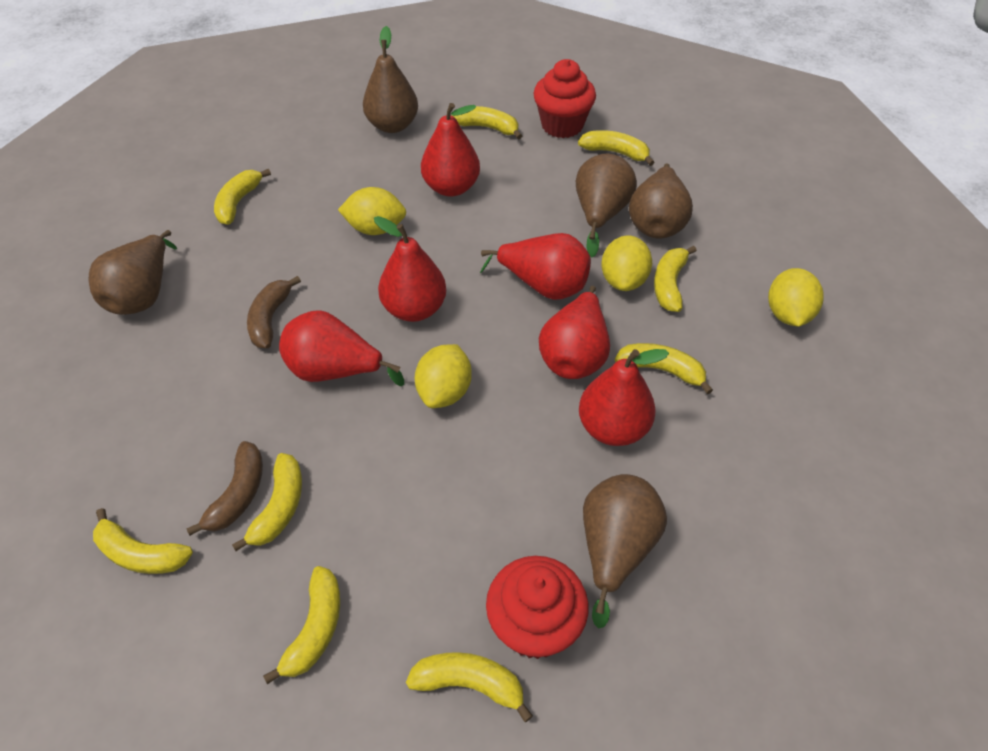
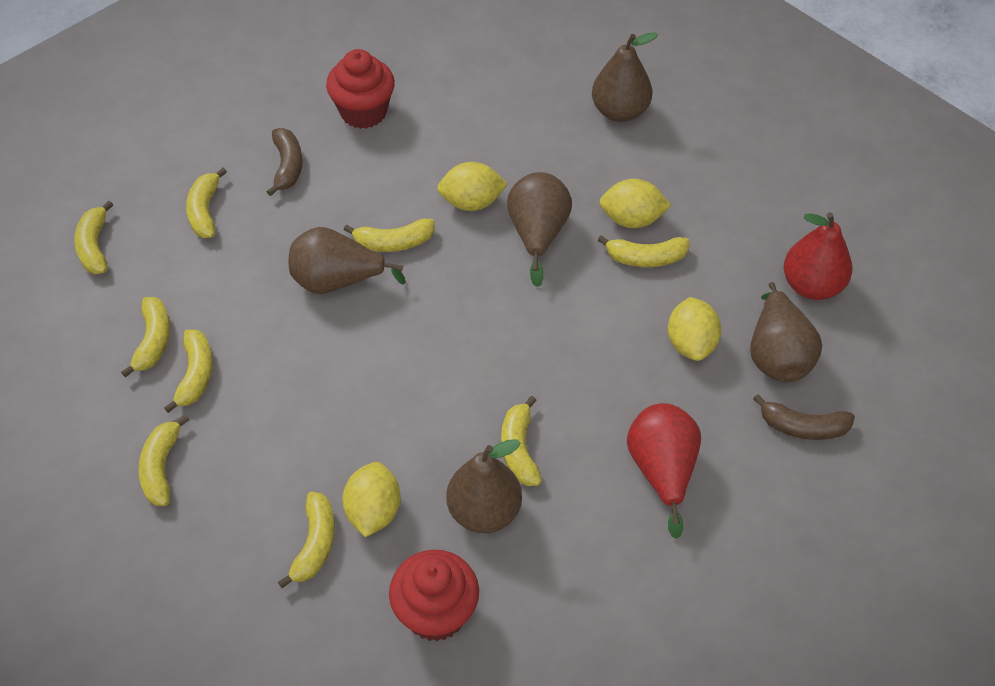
red pear: 6 -> 2

